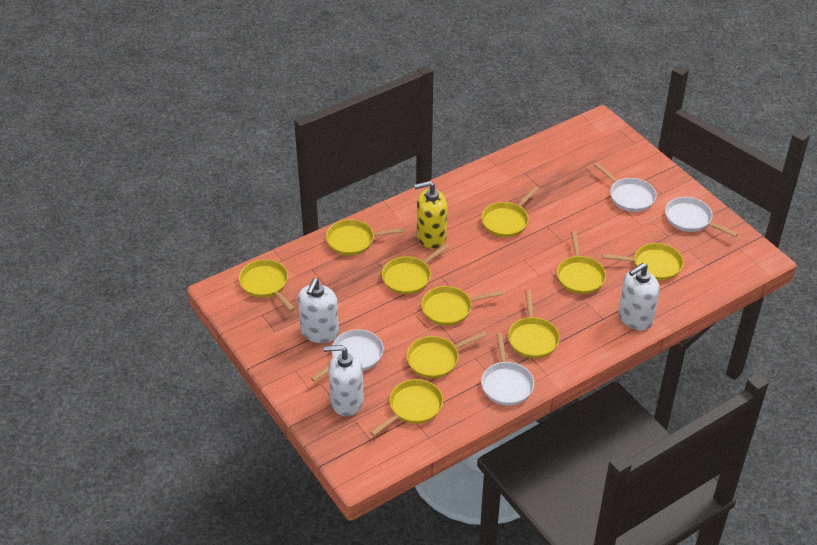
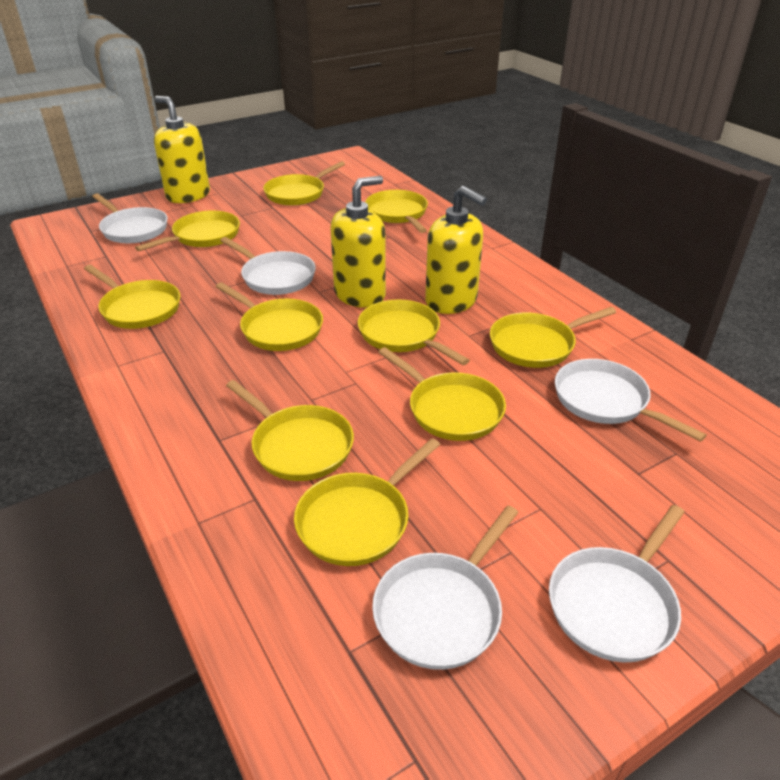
white pan: 4 -> 5
white soap dispenser: 3 -> 0
yellow soap dispenser: 1 -> 3

